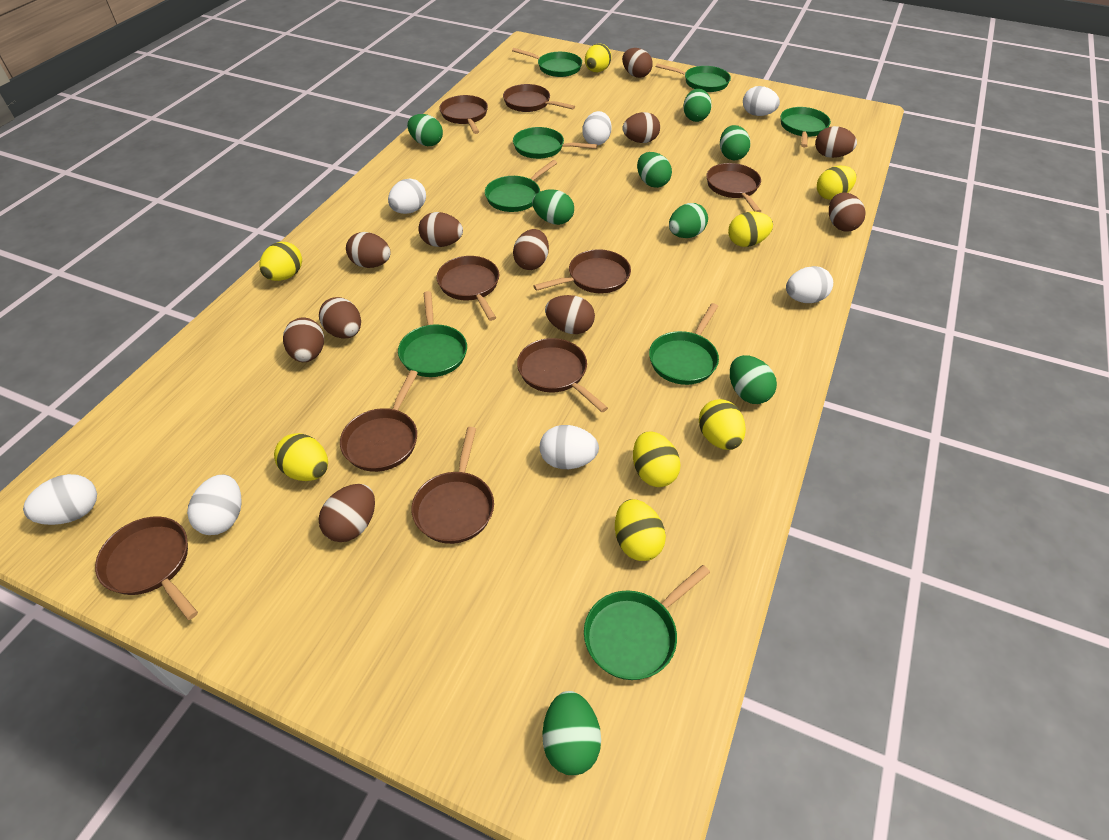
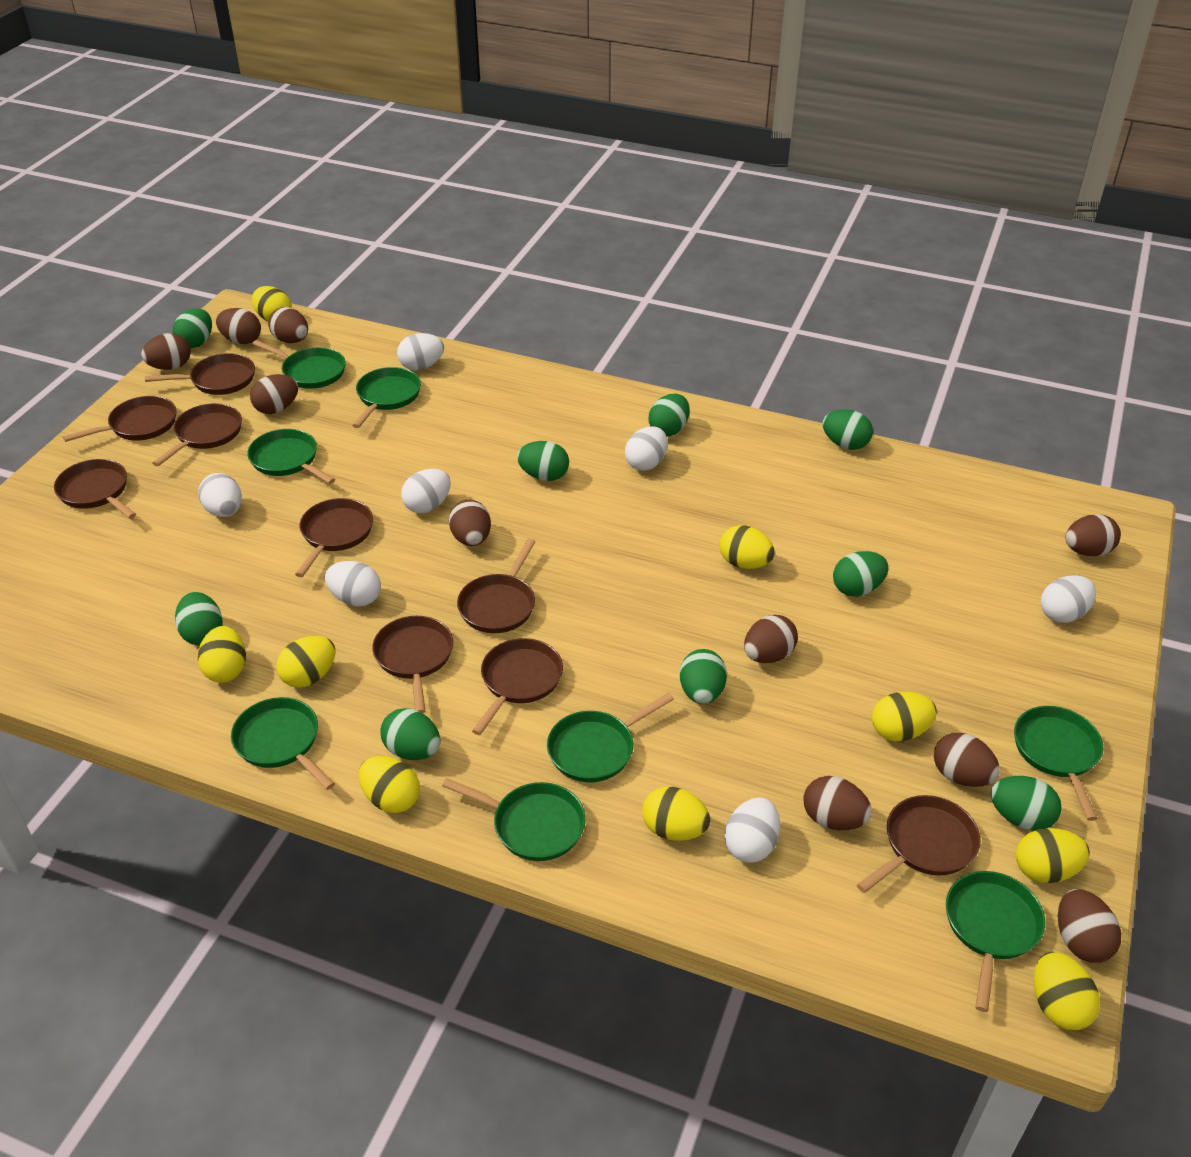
brown egg: 11 -> 10
green egg: 8 -> 9
yellow egg: 8 -> 9

